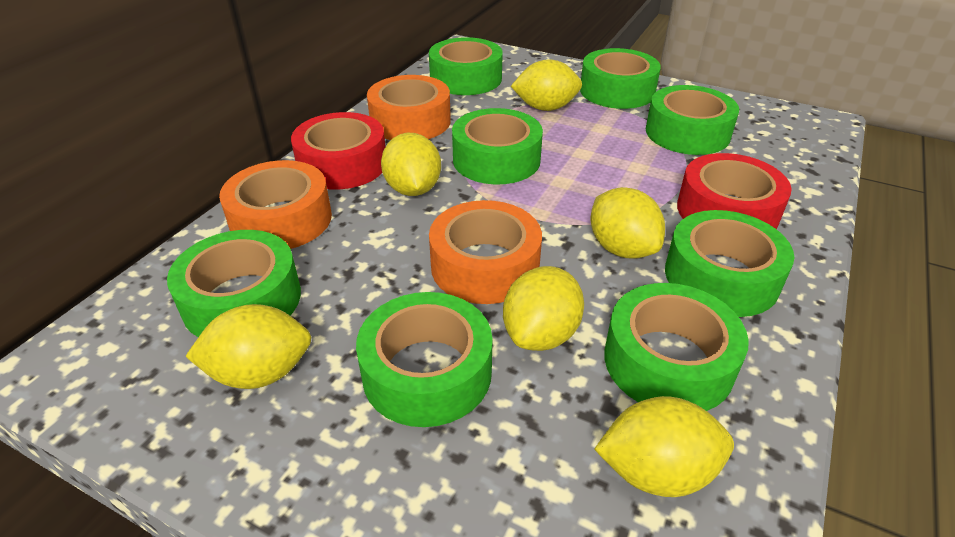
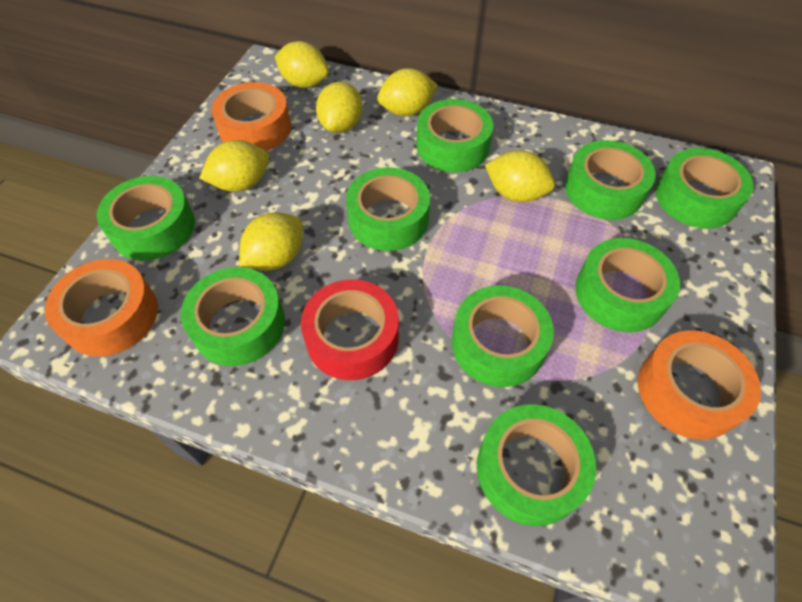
green tape: 8 -> 9
red tape: 2 -> 1

